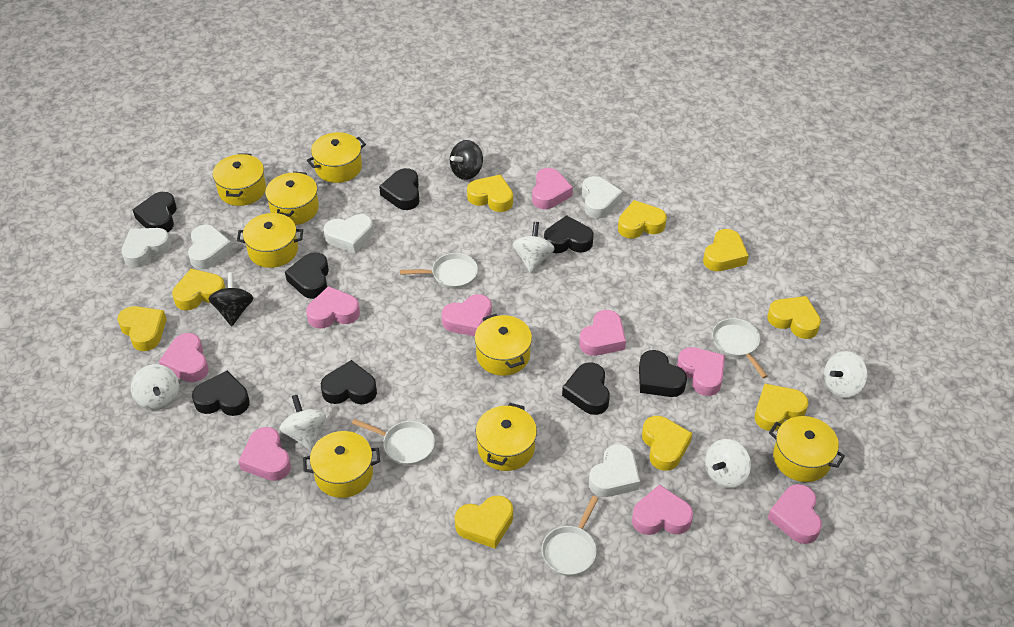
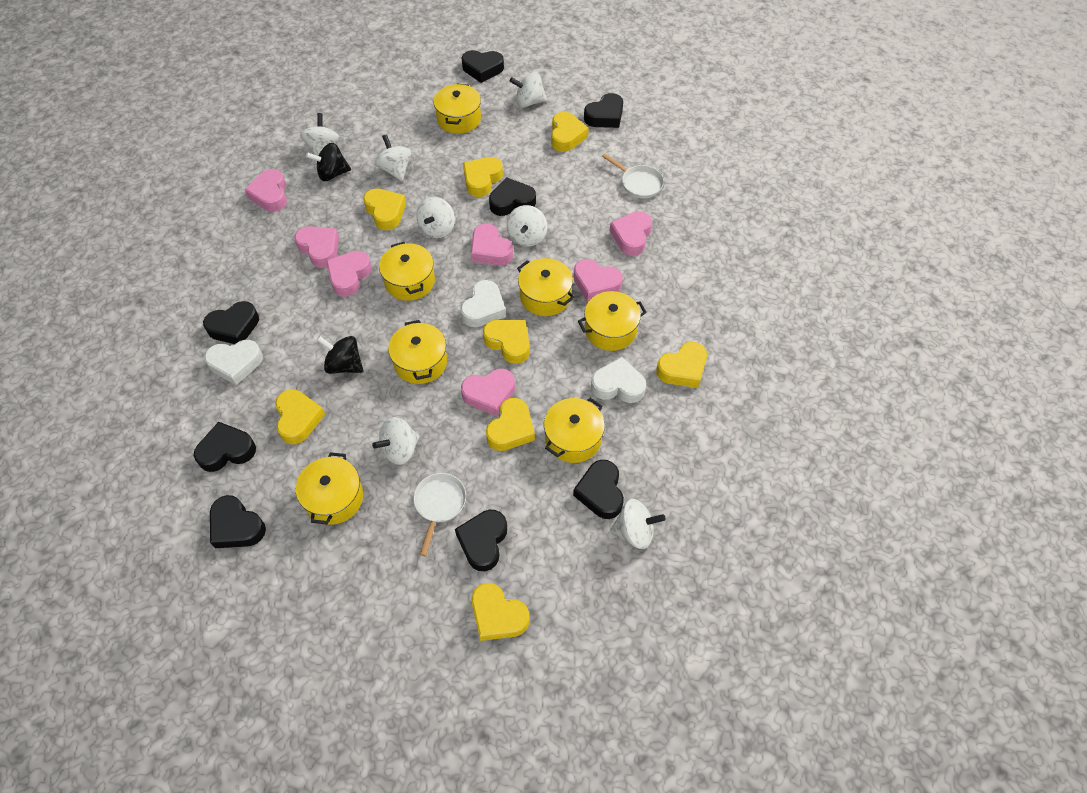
pink heart: 9 -> 7
white heart: 5 -> 3
white pan: 4 -> 2
white spinning top: 5 -> 7
yellow heart: 9 -> 8
yellow pot: 8 -> 7

